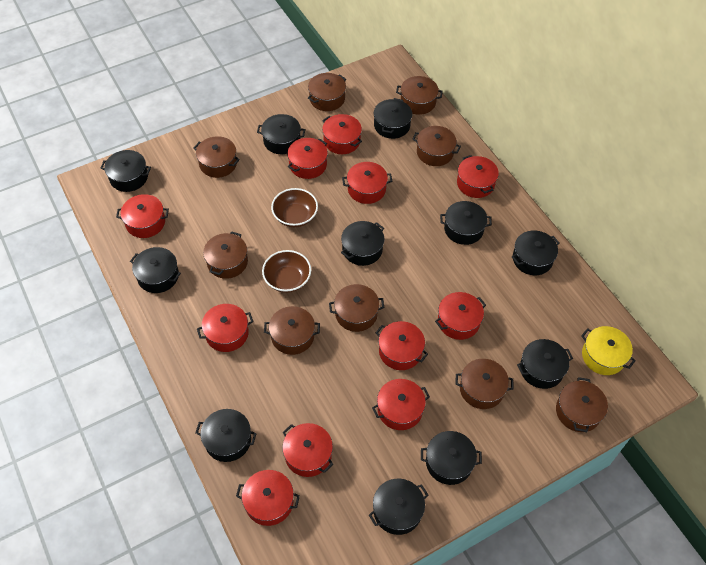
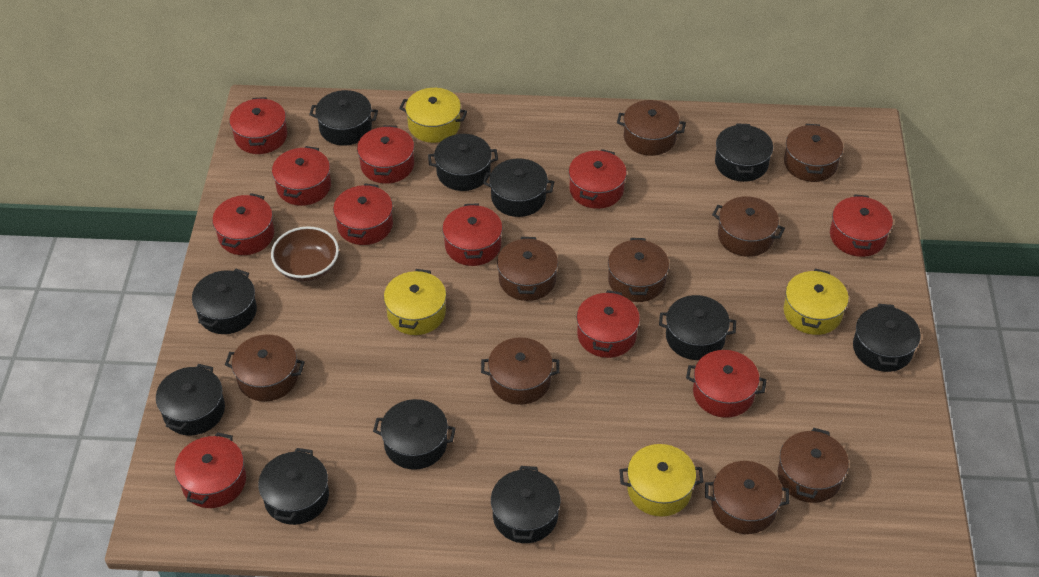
brown bowl: 2 -> 1
yellow pot: 1 -> 4

